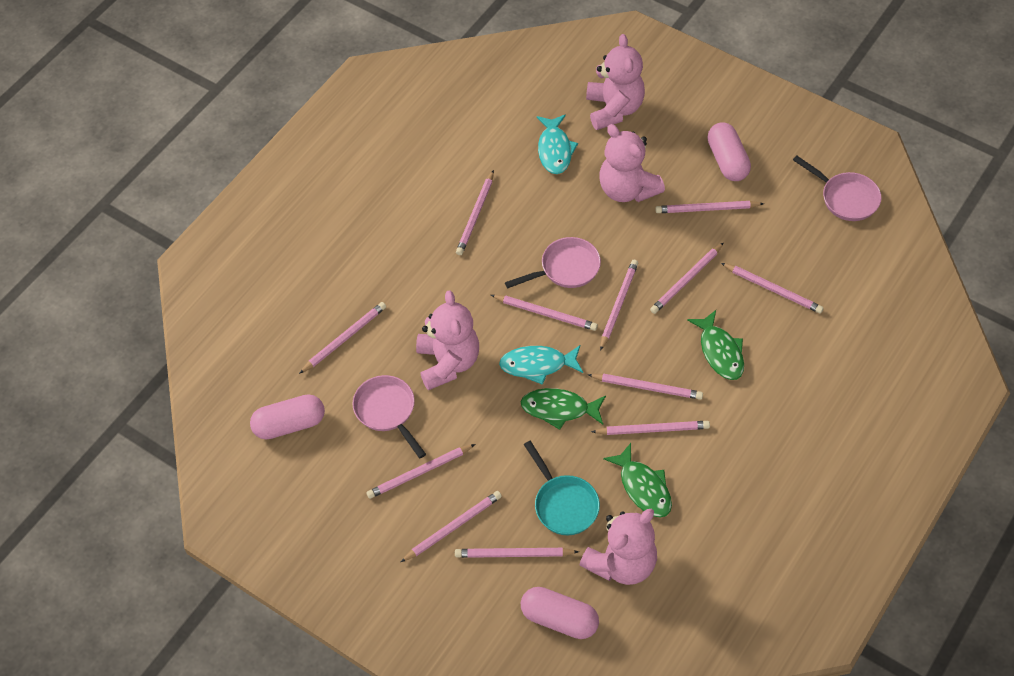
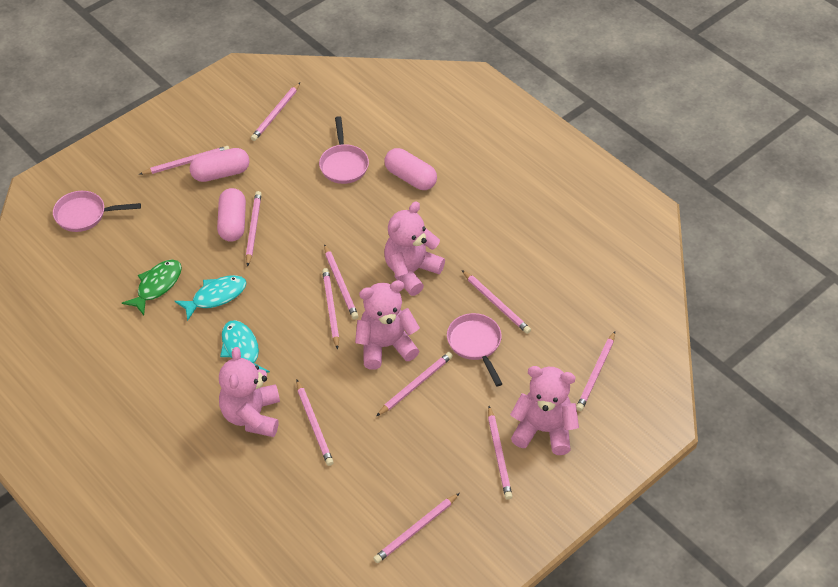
green fish: 3 -> 1
pink pencil: 12 -> 11
turquoise pan: 1 -> 0

